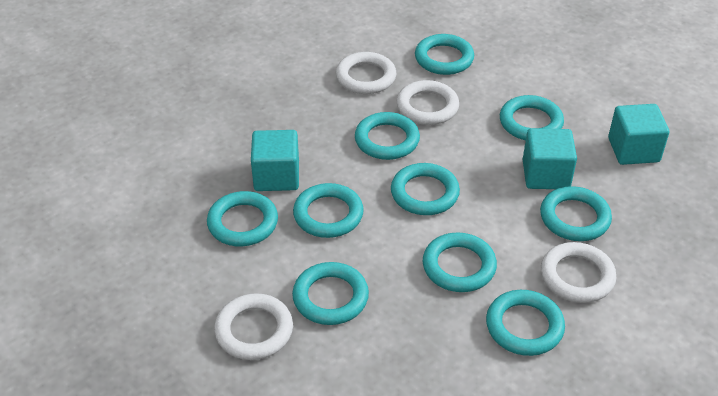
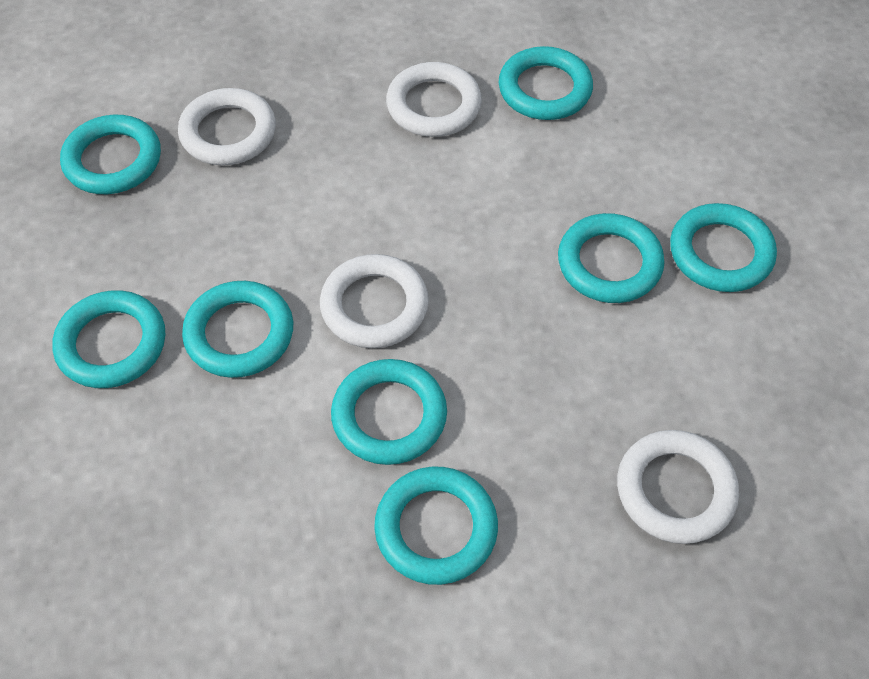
turquoise cube: 3 -> 0
turquoise ring: 10 -> 8

